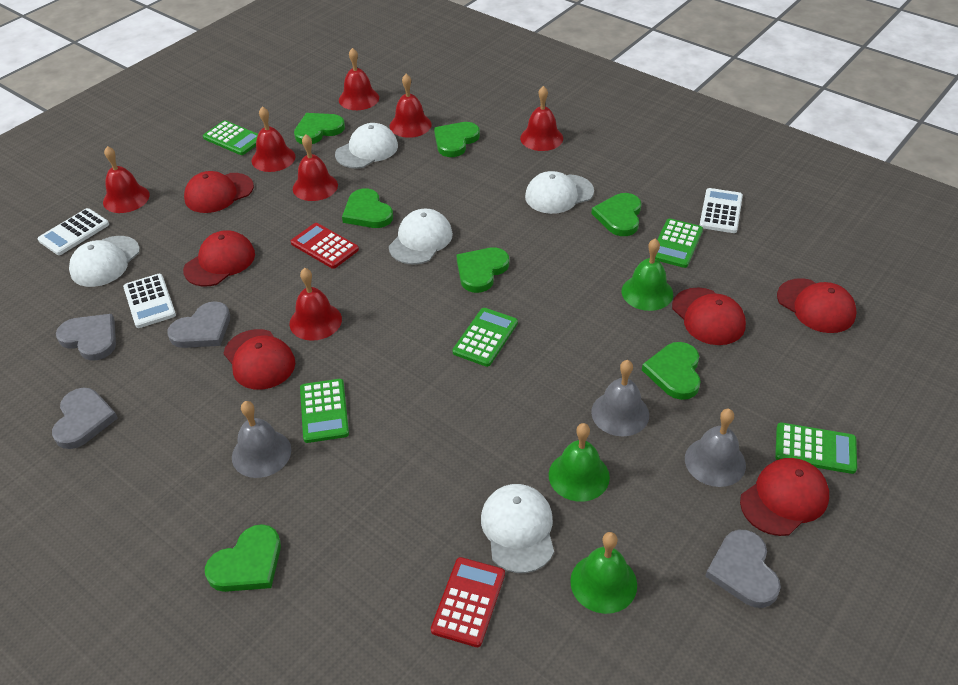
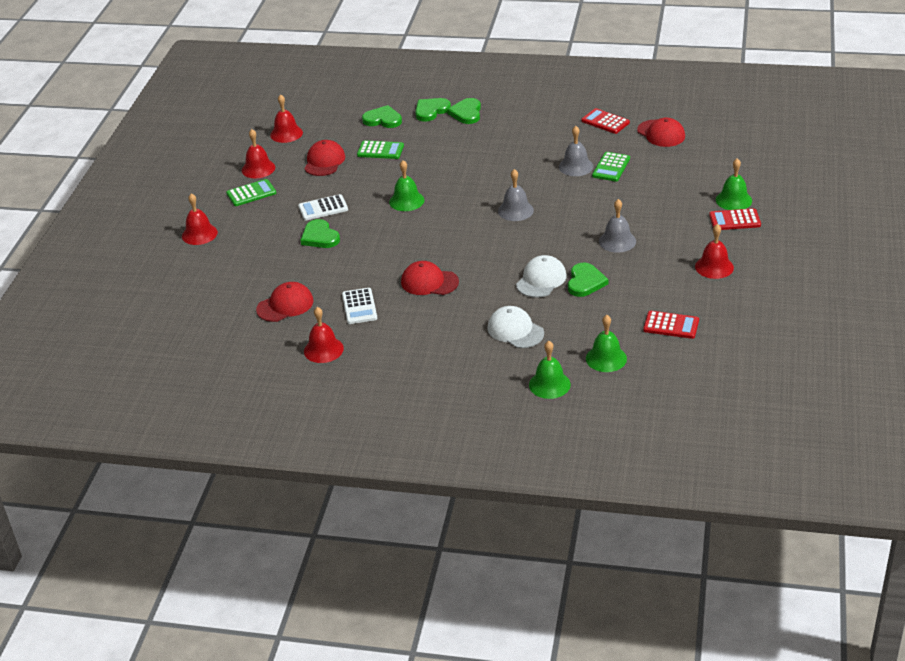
green bell: 3 -> 4
green calculator: 5 -> 3
green heart: 7 -> 5
grey heart: 4 -> 0
red bell: 7 -> 5
red calculator: 2 -> 3
red cap: 6 -> 4
white calculator: 3 -> 2
white cap: 5 -> 2

